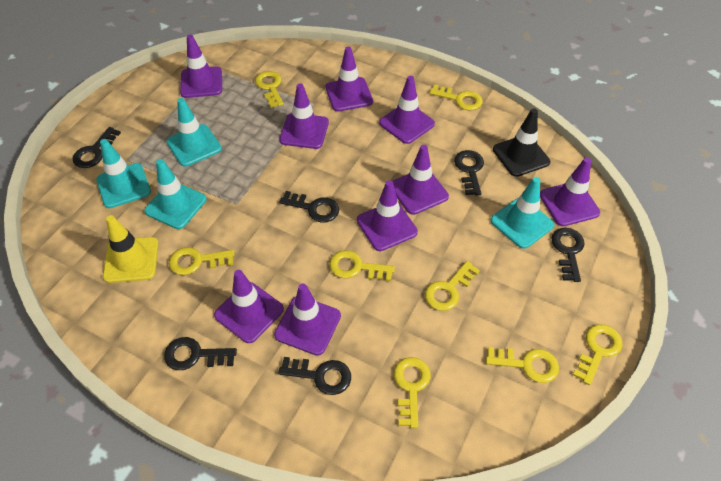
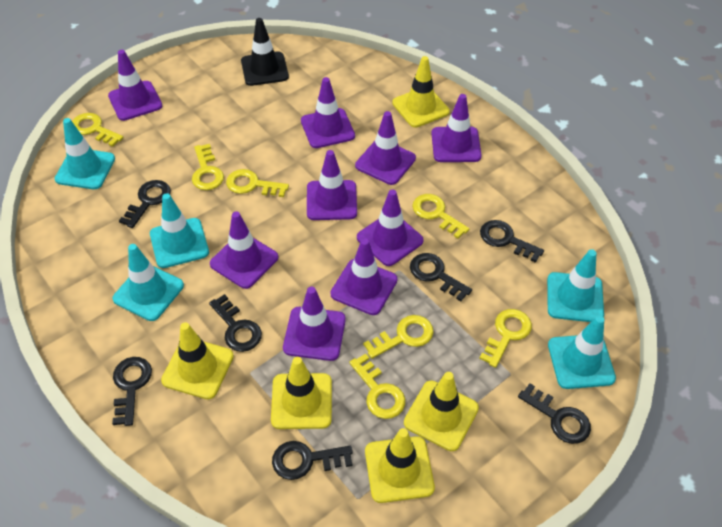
black key: 6 -> 7
turquoise traffic cone: 4 -> 5
yellow key: 8 -> 7
yellow traffic cone: 1 -> 5

